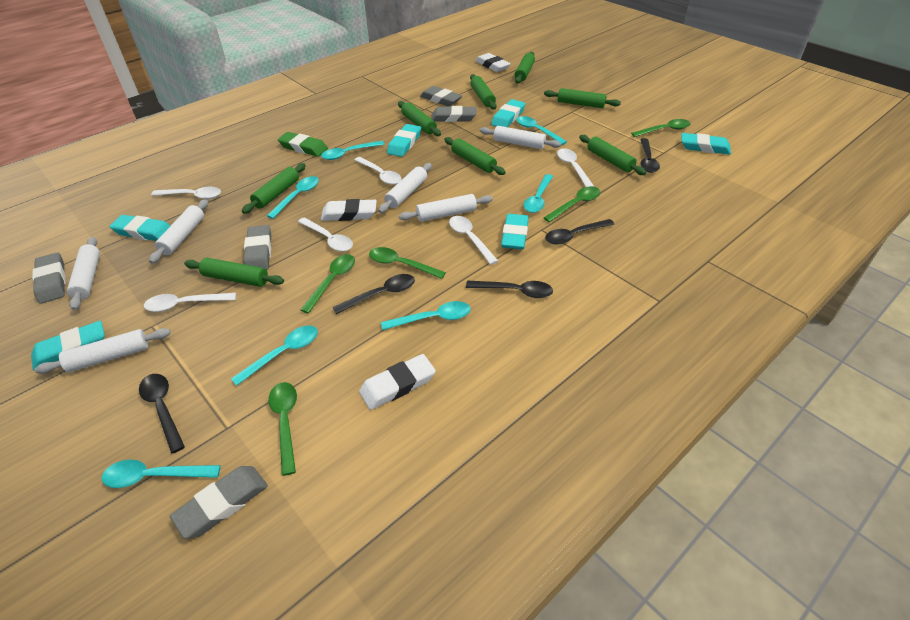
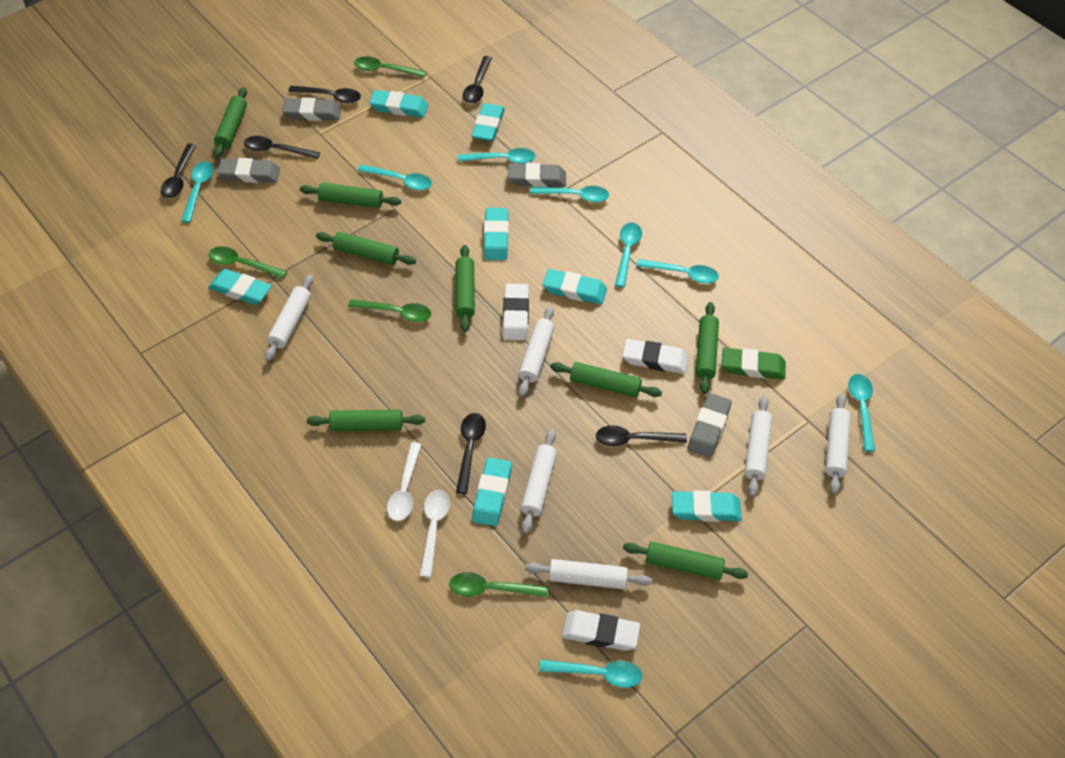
black spoon: 5 -> 6
green spoon: 5 -> 4
grey eraser: 5 -> 4
turquoise eraser: 6 -> 7
turquoise spoon: 7 -> 8
white spoon: 6 -> 2

